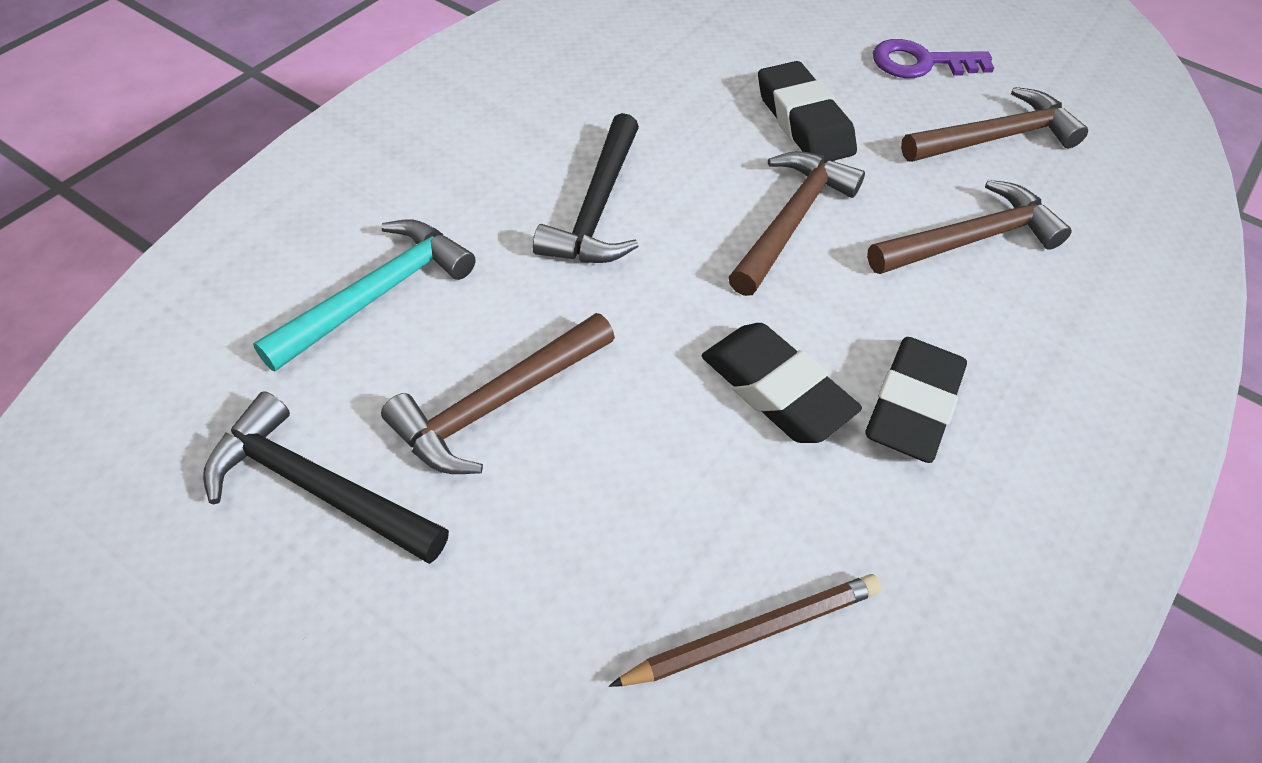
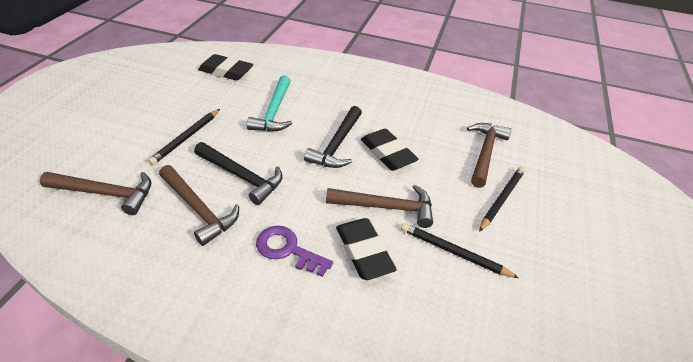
black pencil: 0 -> 3
brown pencil: 1 -> 0

